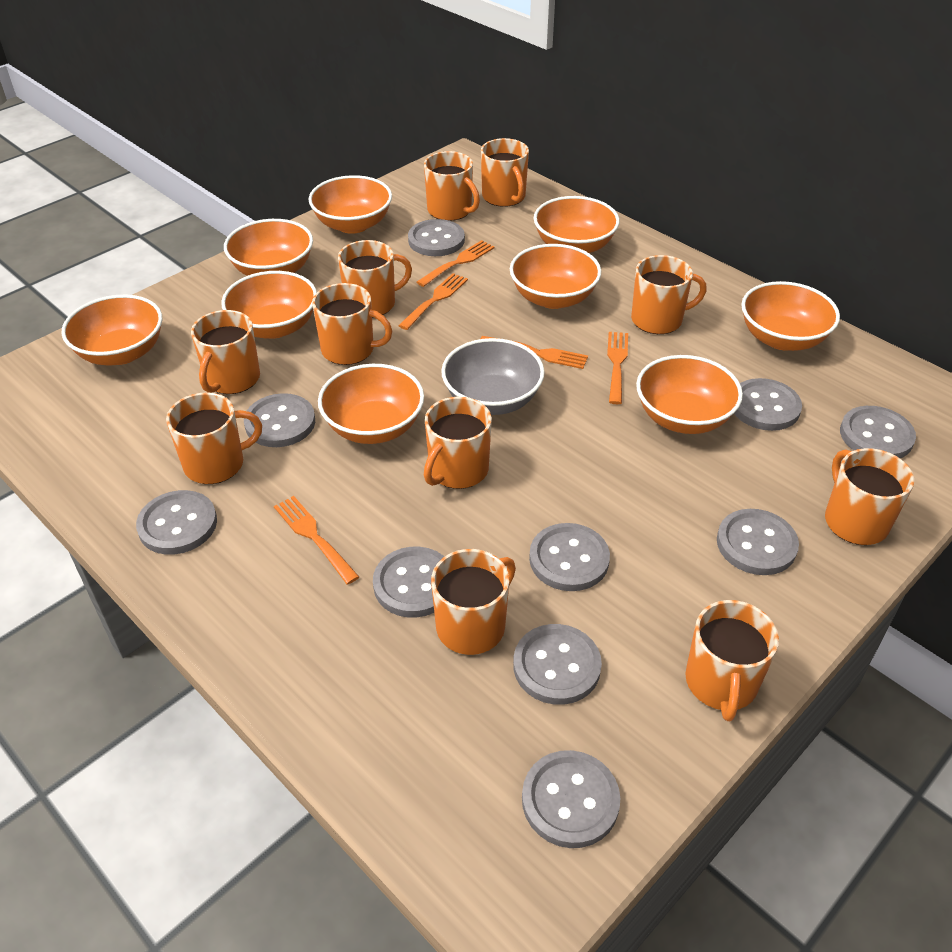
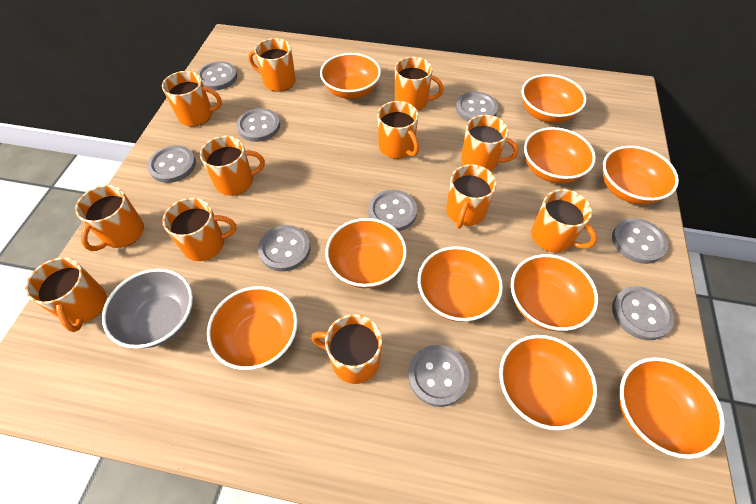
grey button: 10 -> 9
orange bowl: 9 -> 10
orange fork: 5 -> 0
orange mug: 11 -> 12

